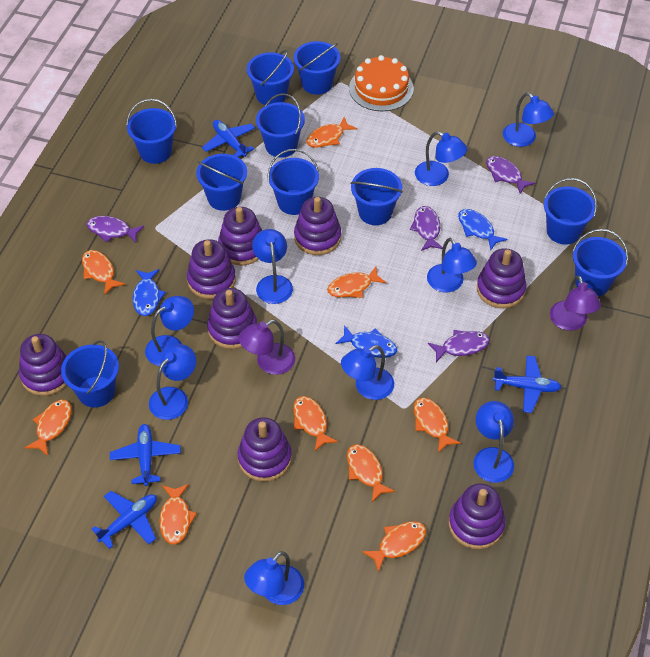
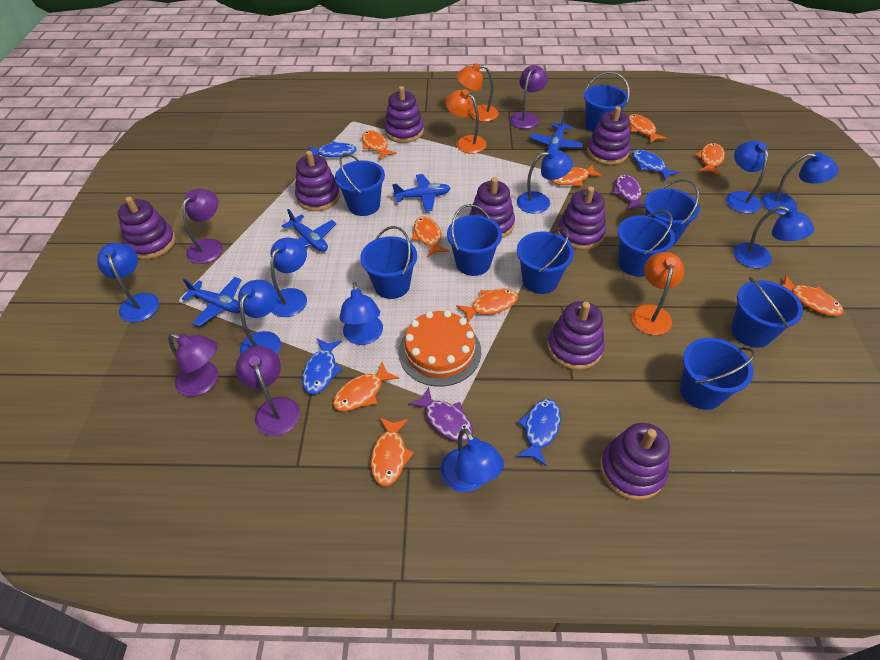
blue bucket: 10 -> 9
blue fish: 3 -> 4
orange lamp: 0 -> 3
purple fish: 4 -> 2
purple lamp: 2 -> 4

